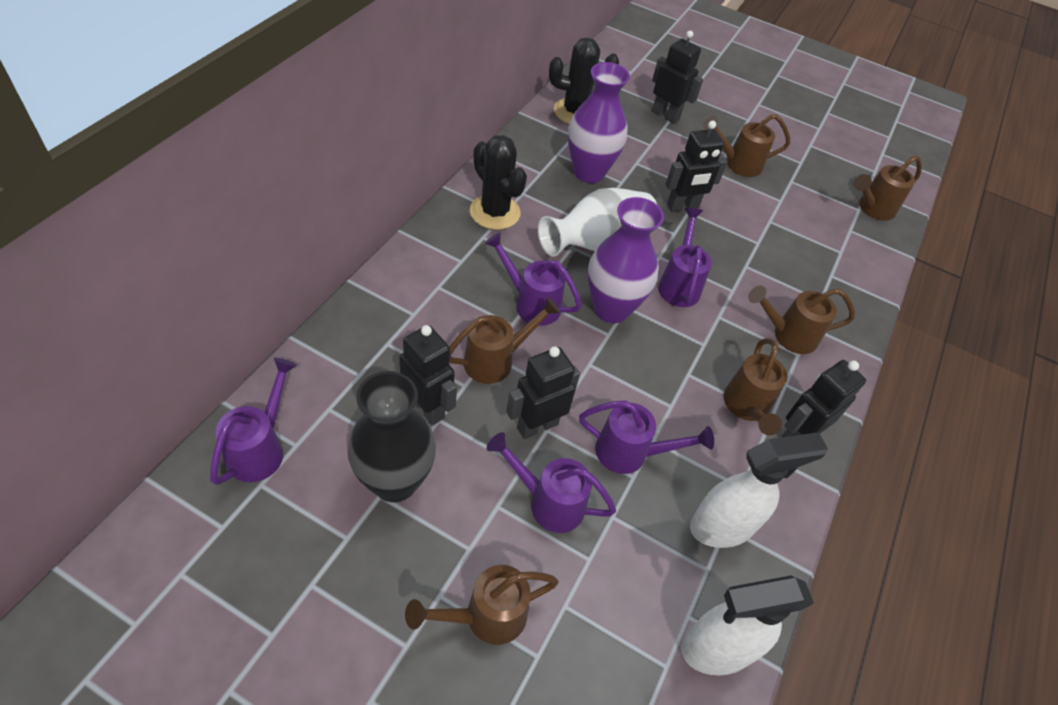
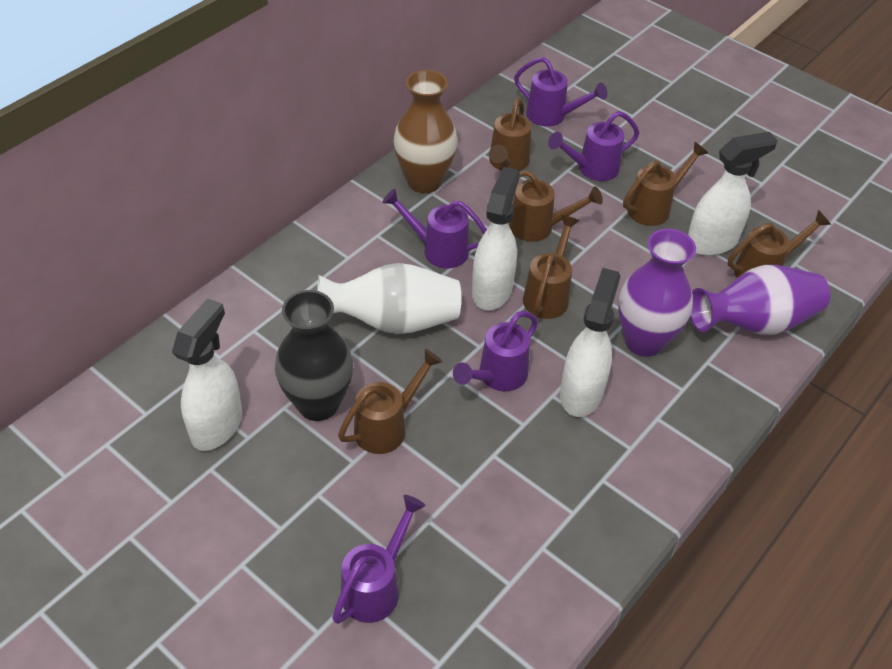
black cactus: 2 -> 0
black robot: 5 -> 0
brown vase: 0 -> 1
white spray bottle: 2 -> 4

